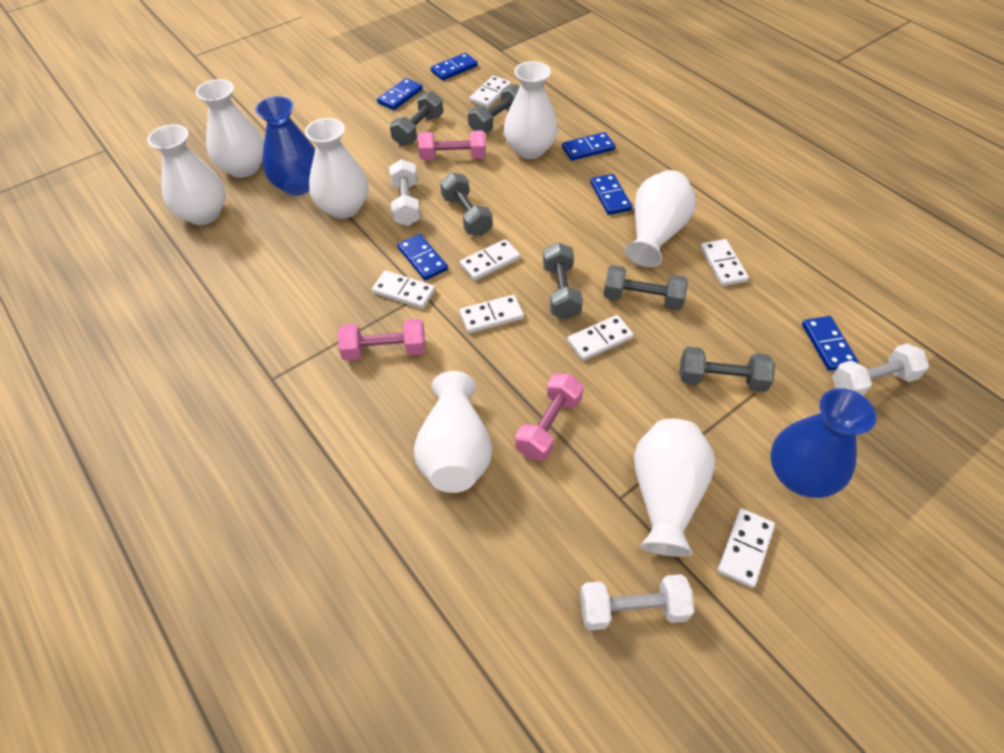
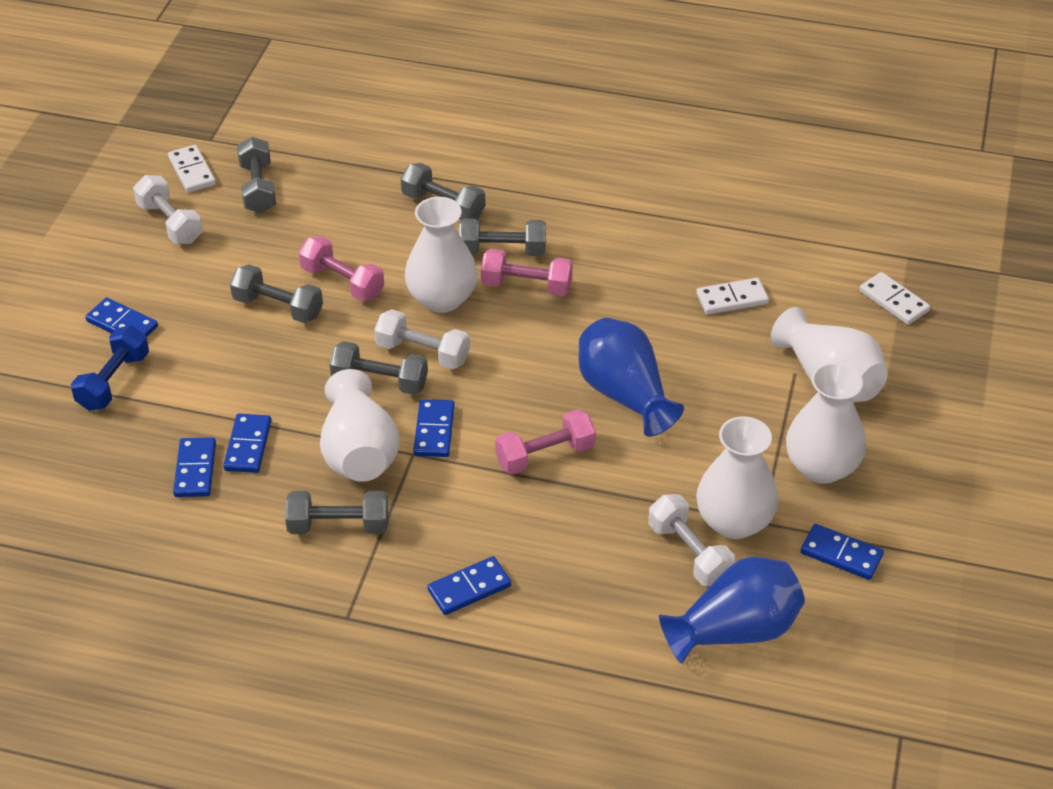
blue dumbbell: 0 -> 1
white domino: 7 -> 3
white vase: 7 -> 5

